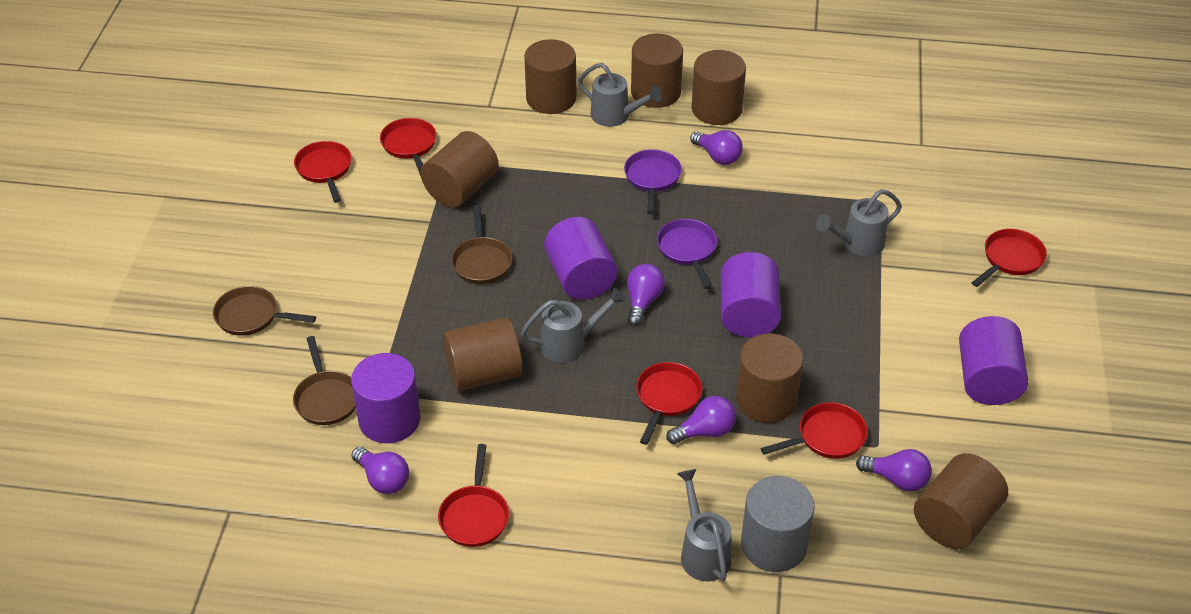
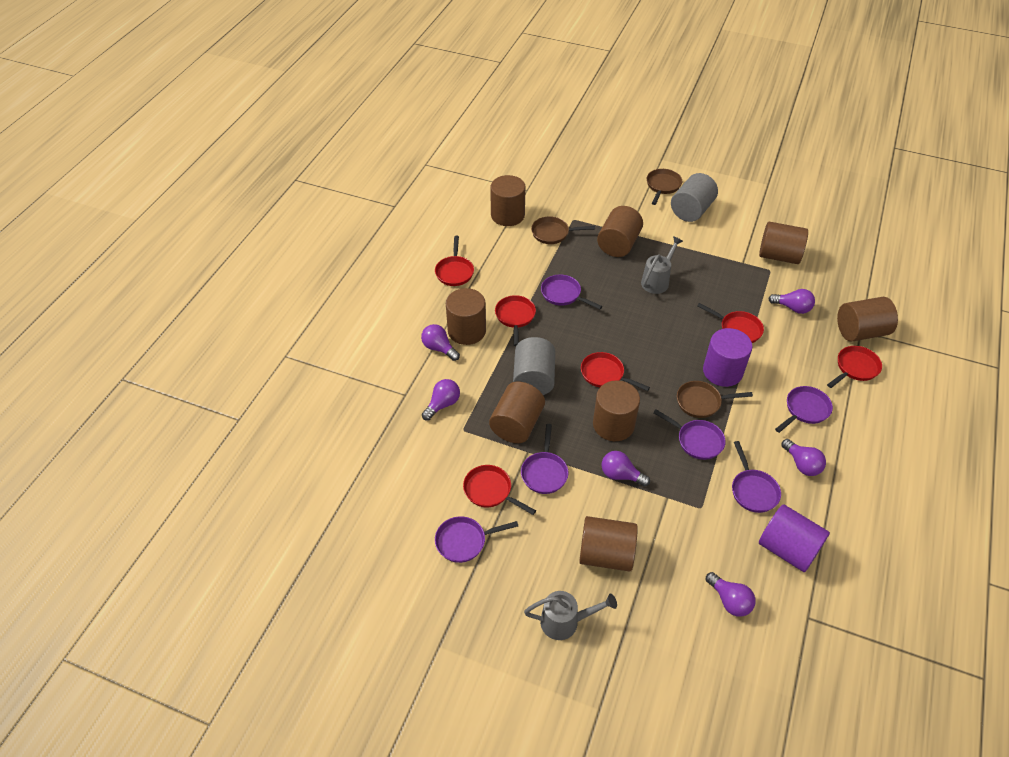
brown cylinder: 7 -> 8
grey cylinder: 1 -> 2
grey watering can: 4 -> 2
purple cylinder: 4 -> 2
purple light bulb: 5 -> 6
purple pan: 2 -> 6

